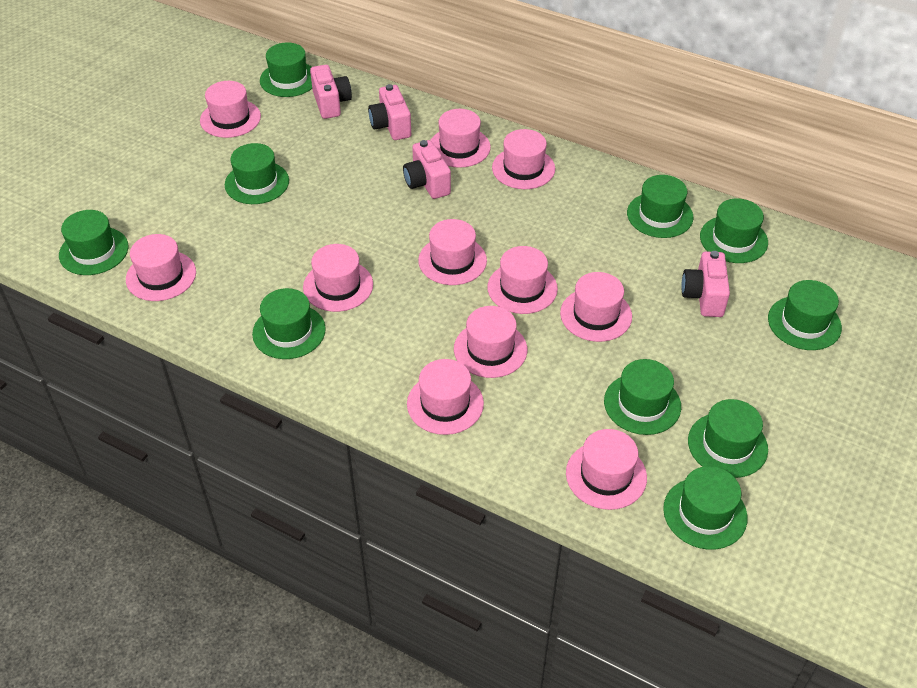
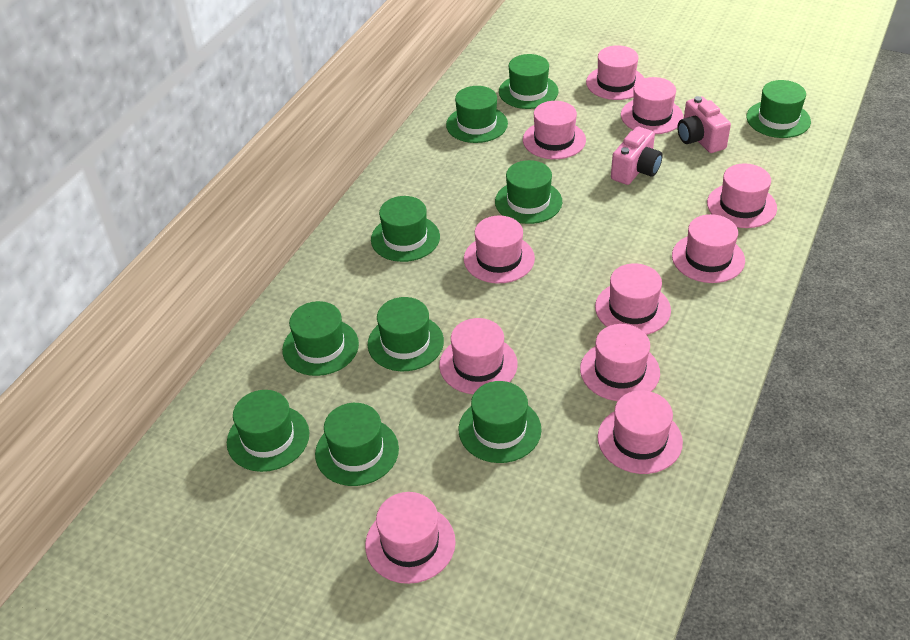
pink camera: 4 -> 2

